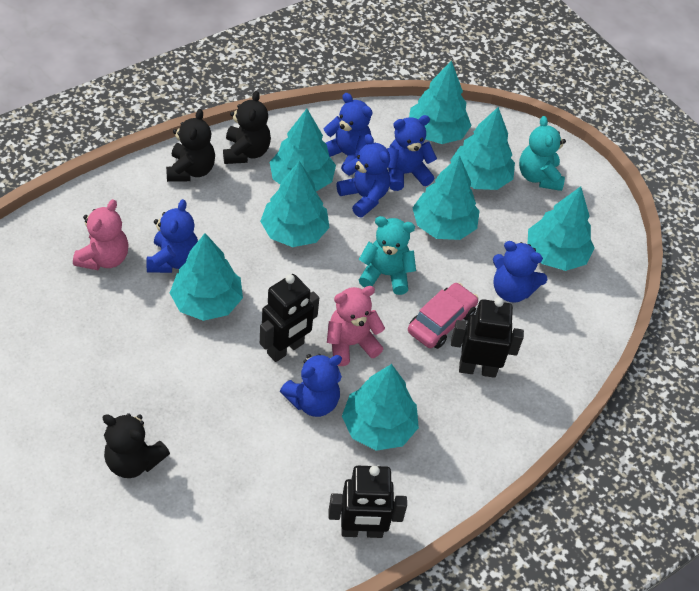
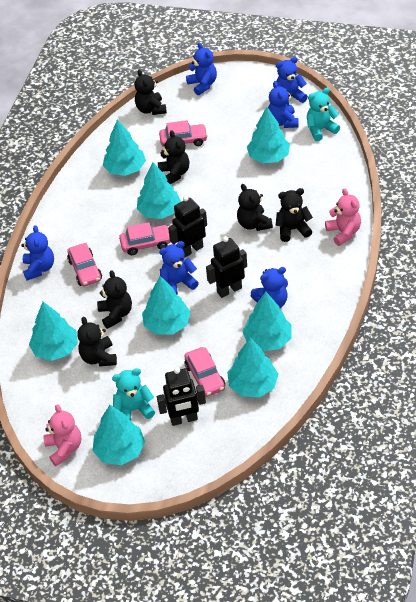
black teddy bear: 3 -> 6
pink car: 1 -> 4

